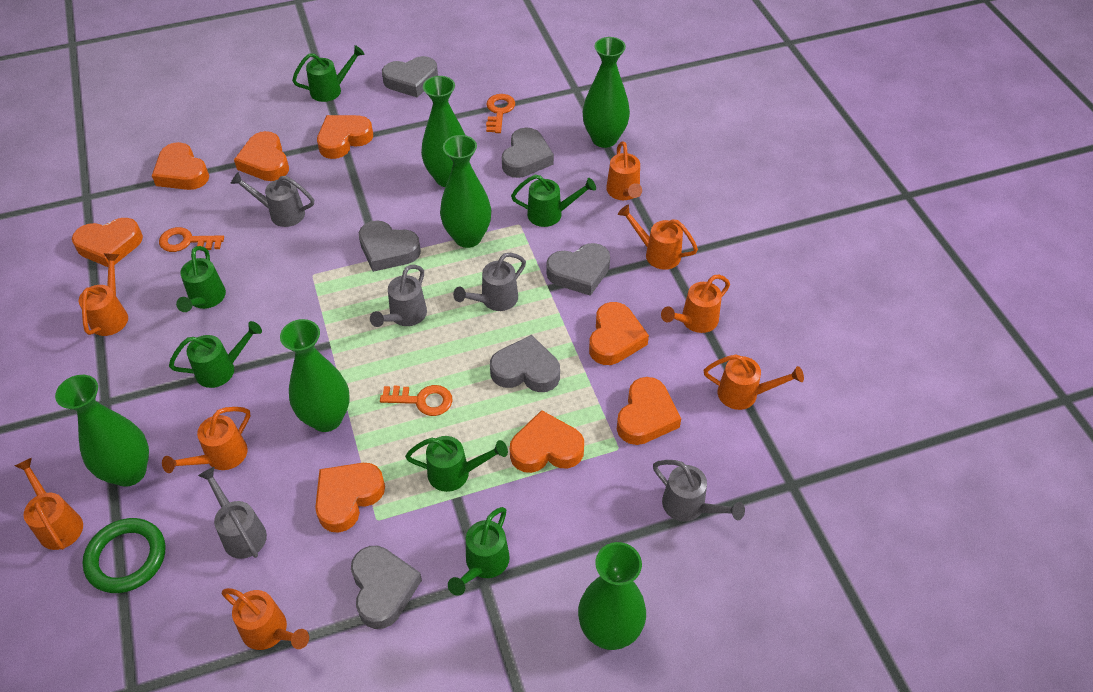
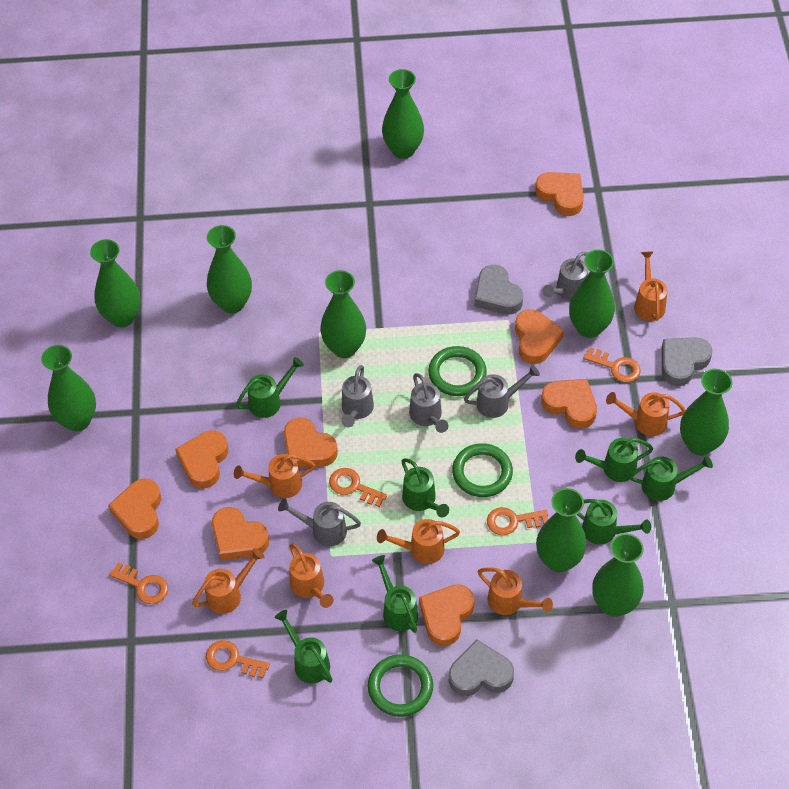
green ring: 1 -> 3
green vase: 6 -> 9
green watering can: 6 -> 7
grey heart: 6 -> 3
orange key: 3 -> 5
orange watering can: 8 -> 7

